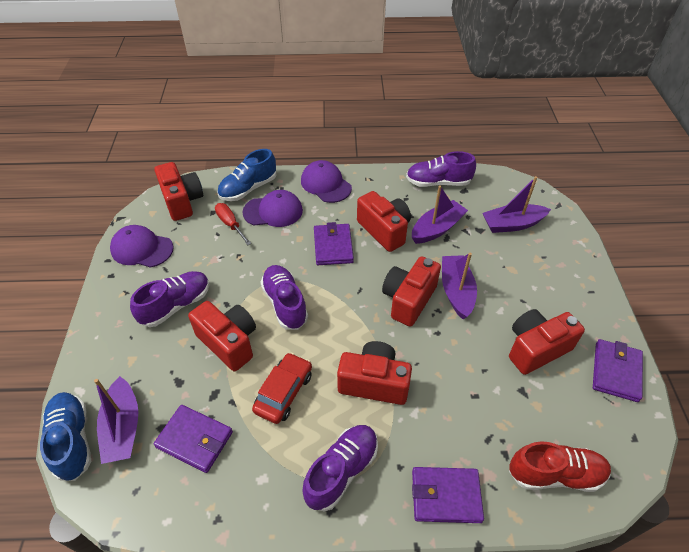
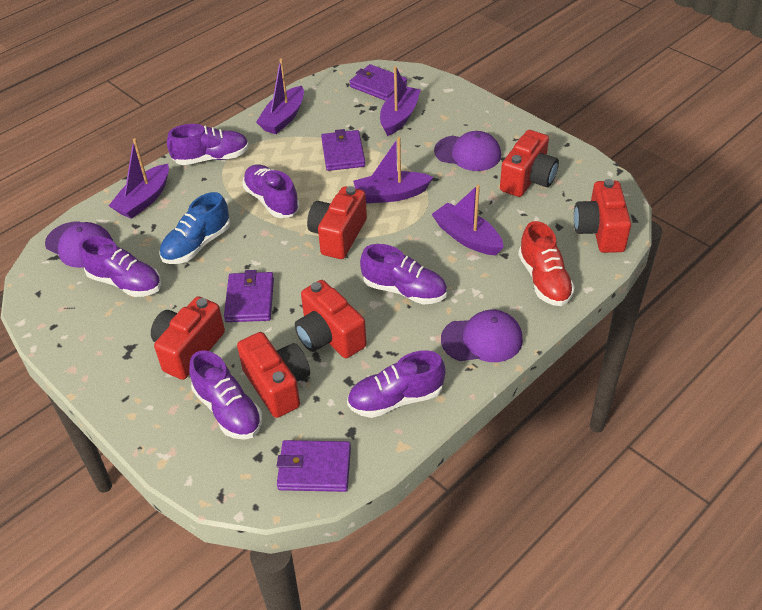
blue shoe: 2 -> 1
purple boat: 4 -> 5
purple shoe: 4 -> 6
red car: 1 -> 0
red screwdriver: 1 -> 0

